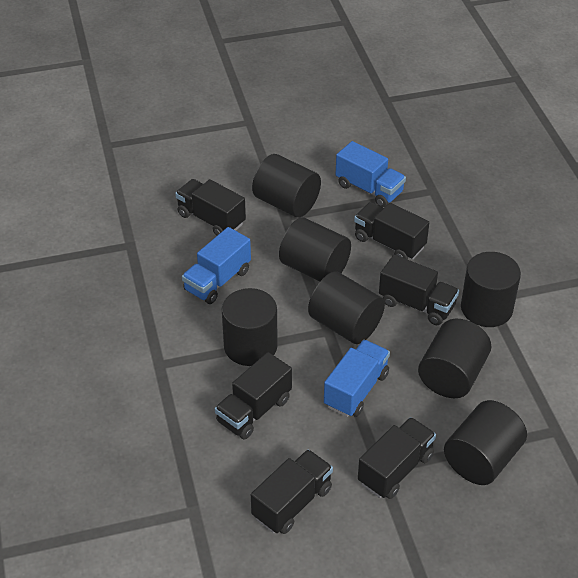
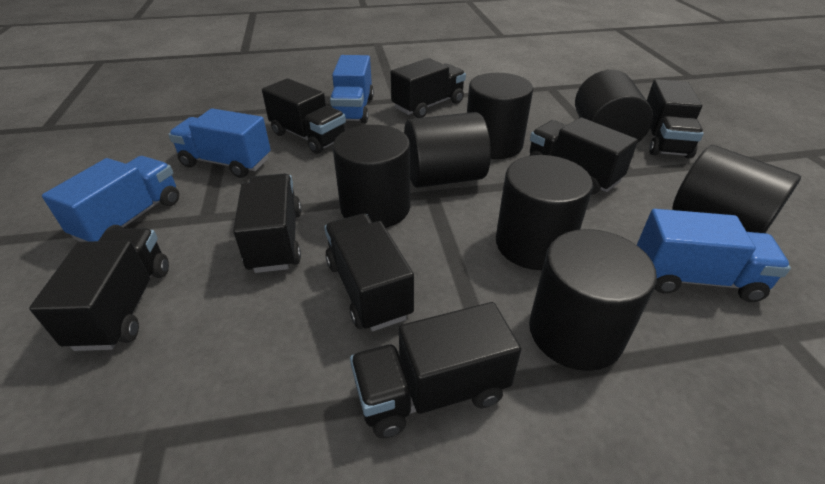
black truck: 6 -> 8
blue truck: 3 -> 4

